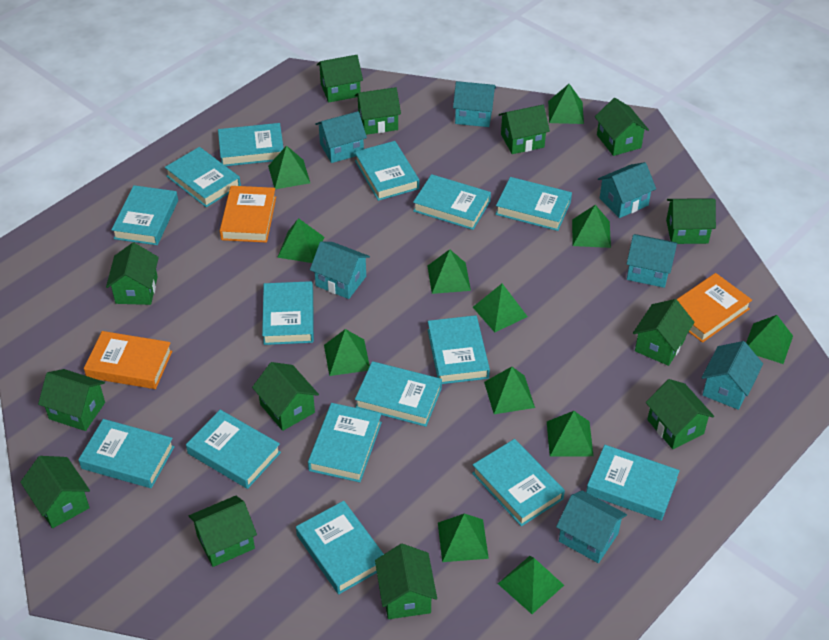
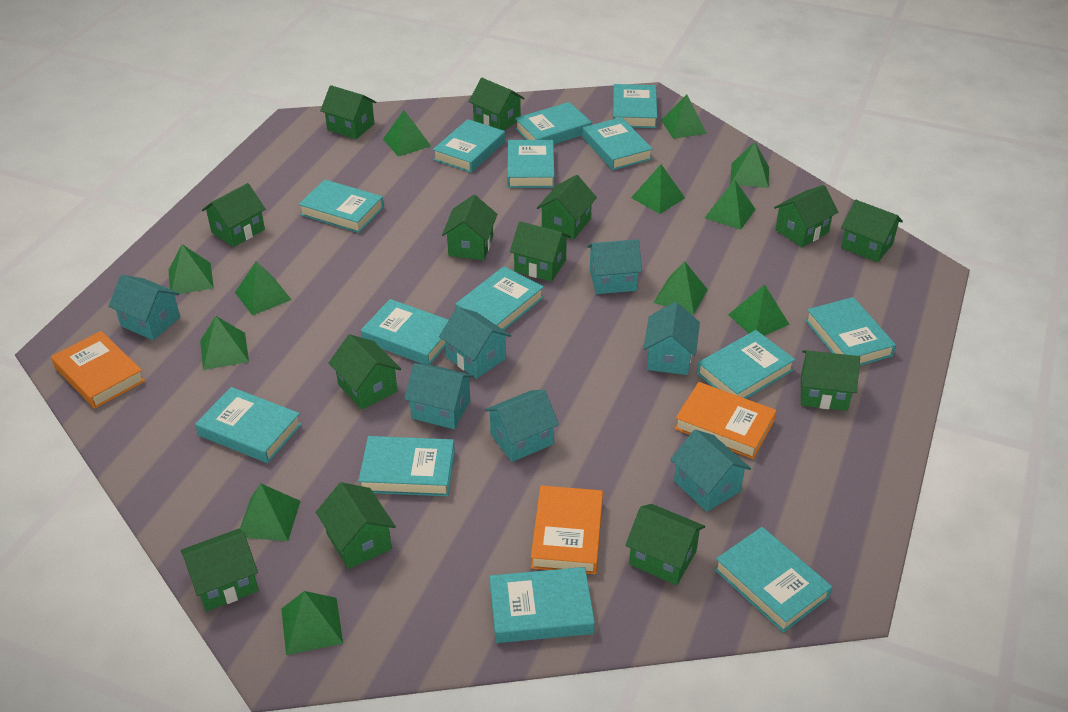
turquoise book: 15 -> 14

